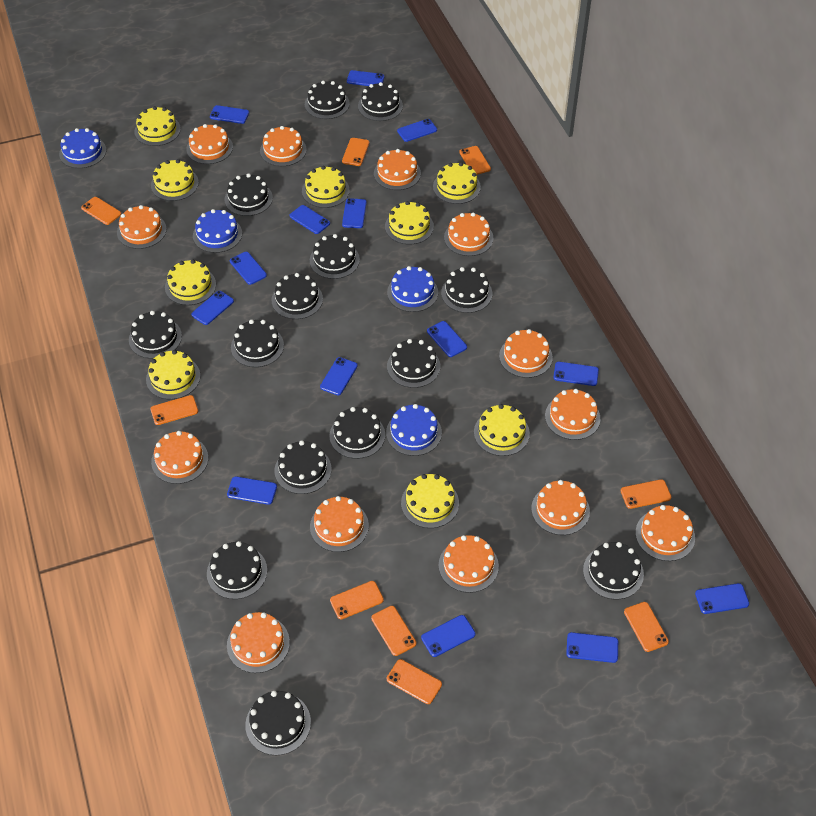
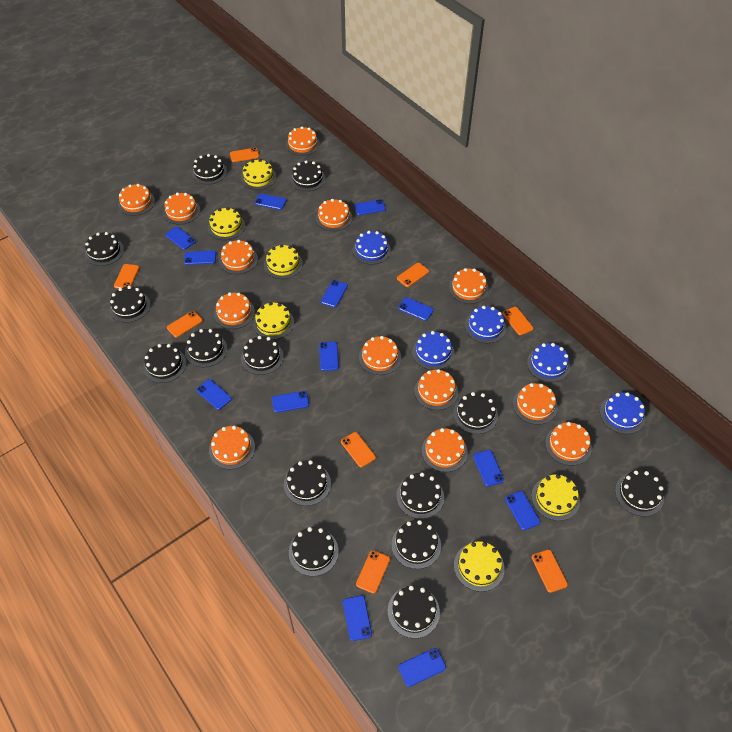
blue cake: 4 -> 5
blue phone: 14 -> 13
orange phone: 9 -> 8
yellow cake: 9 -> 6

